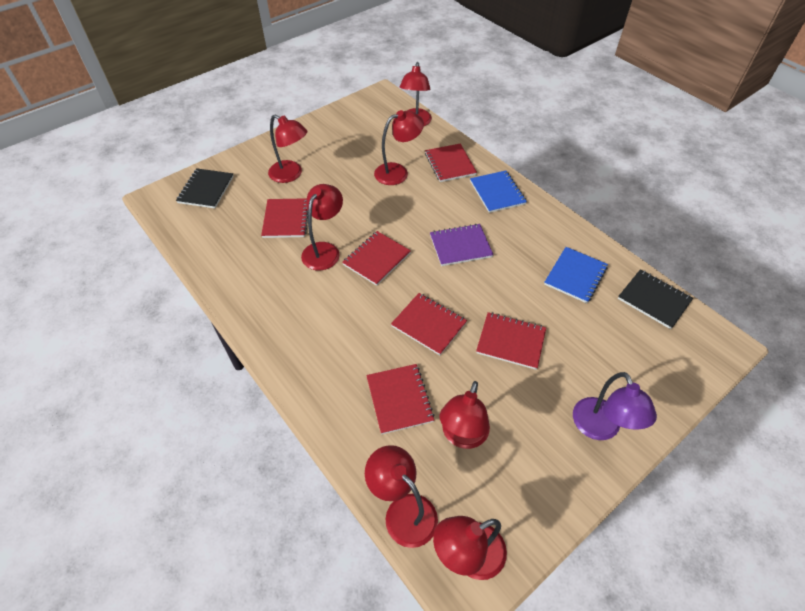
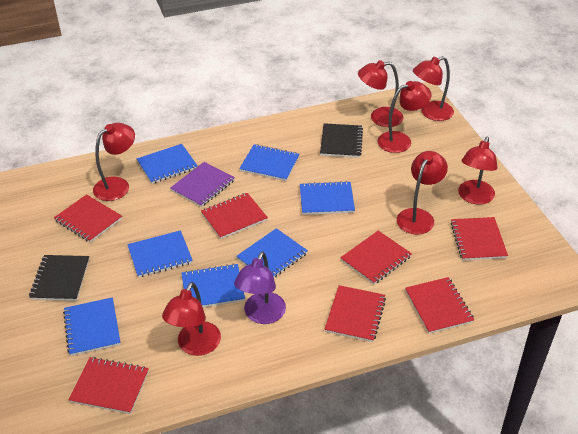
blue notebook: 2 -> 7
red notebook: 6 -> 7

